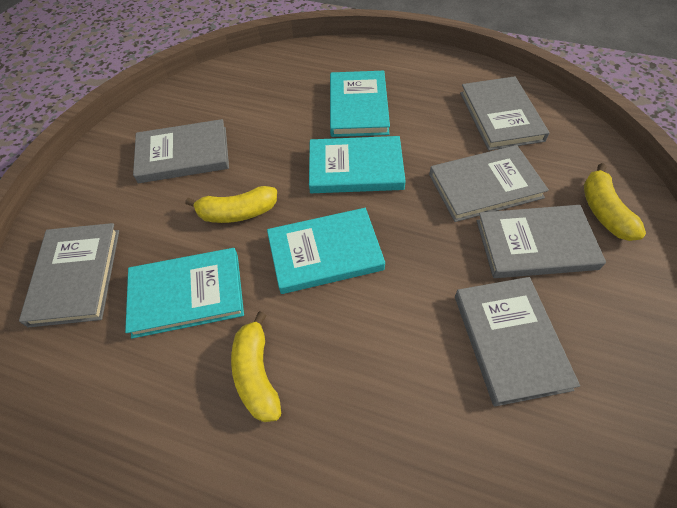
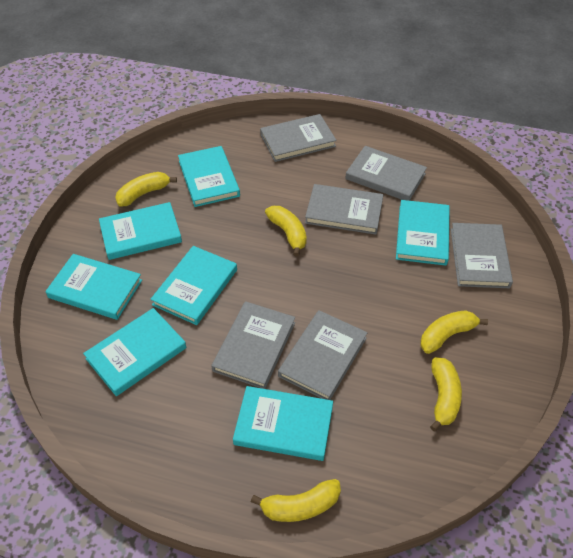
turquoise book: 4 -> 7
yellow banana: 3 -> 5

